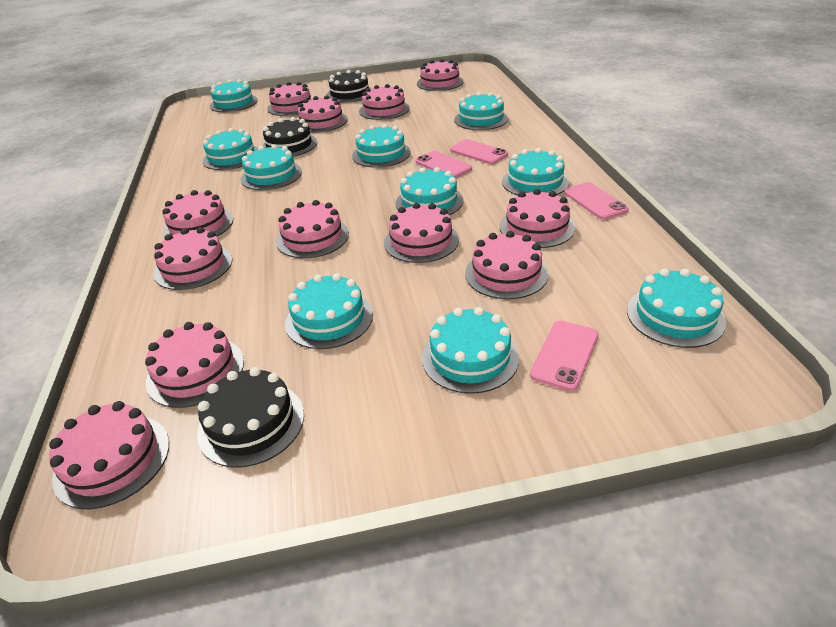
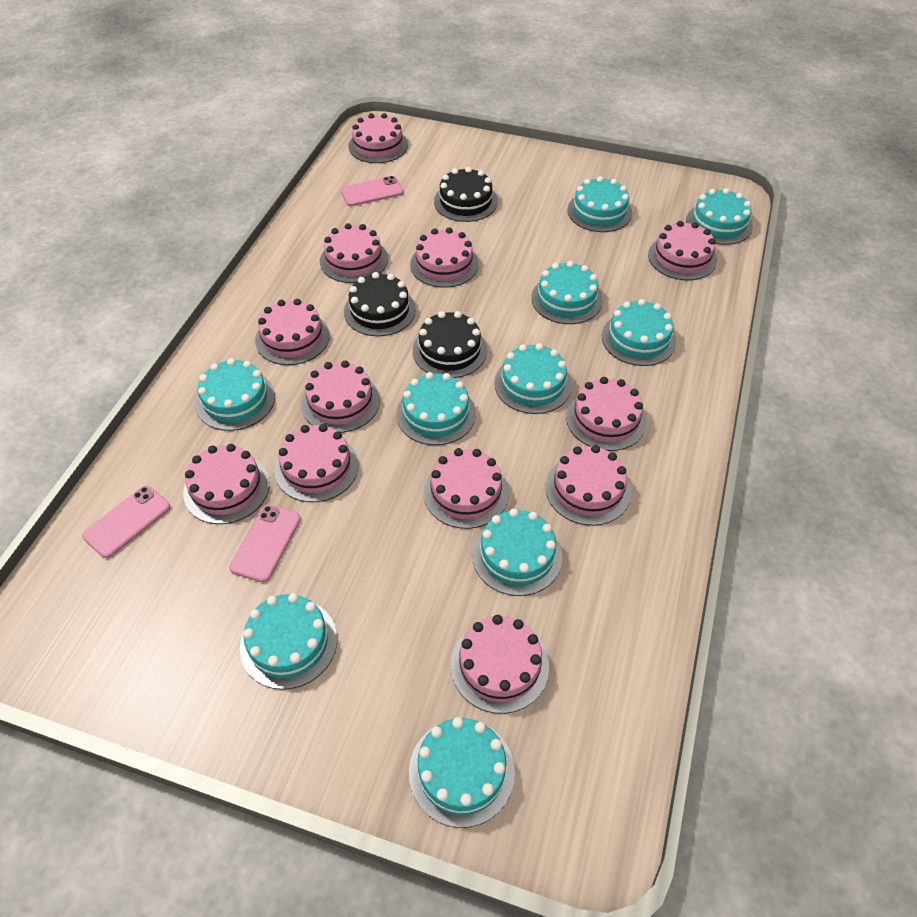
pink phone: 4 -> 3

